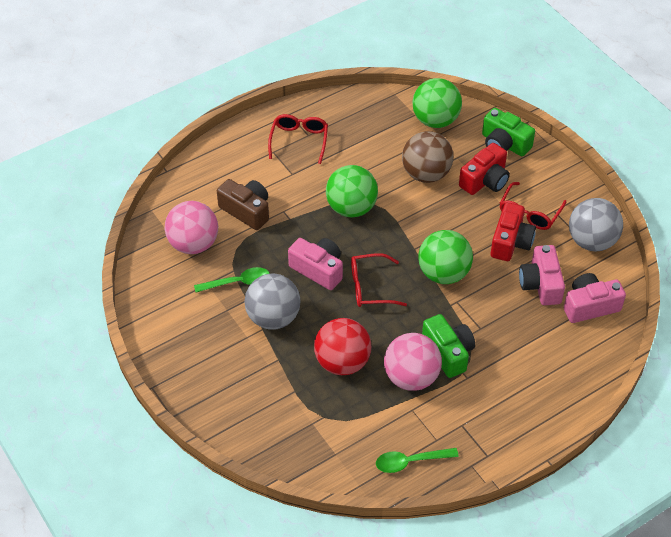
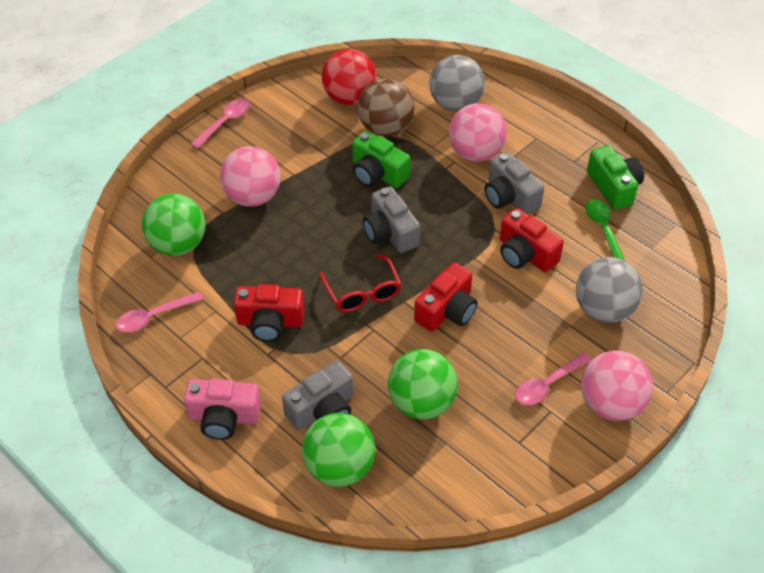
brown camera: 1 -> 0
green spoon: 2 -> 1
grey camera: 0 -> 3
pink ball: 2 -> 3
pink camera: 3 -> 1
pink spoon: 0 -> 3
red camera: 2 -> 3
red glasses: 3 -> 1

